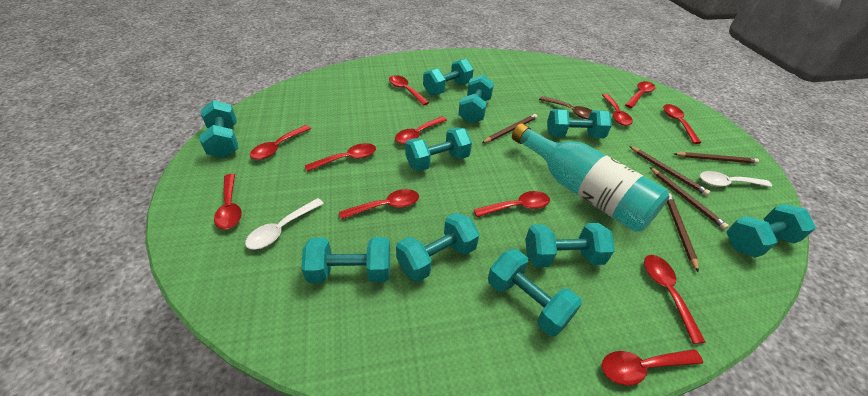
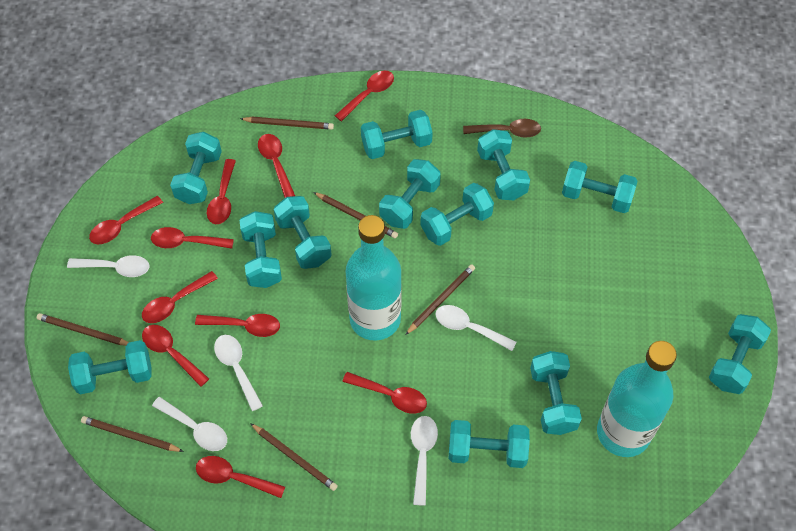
brown pencil: 5 -> 6
red spoon: 12 -> 10
turquoise bottle: 1 -> 2
turquoise dumbbell: 10 -> 12
white spoon: 2 -> 5

